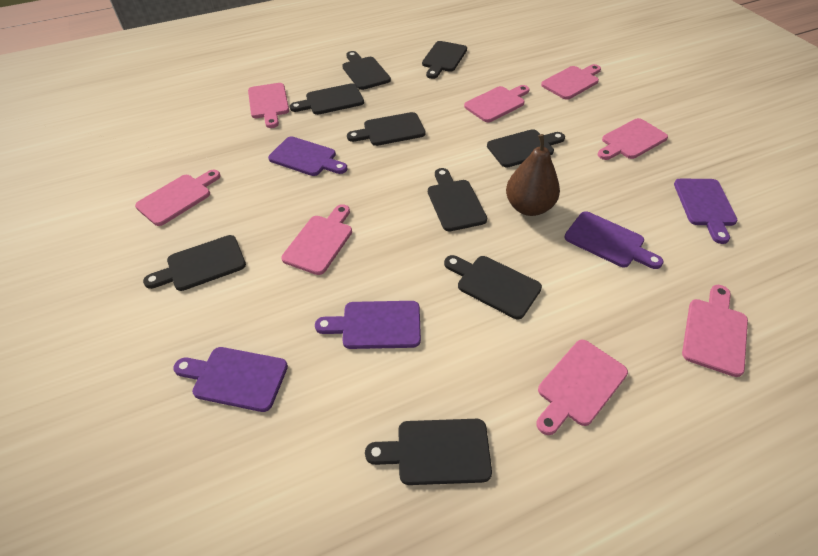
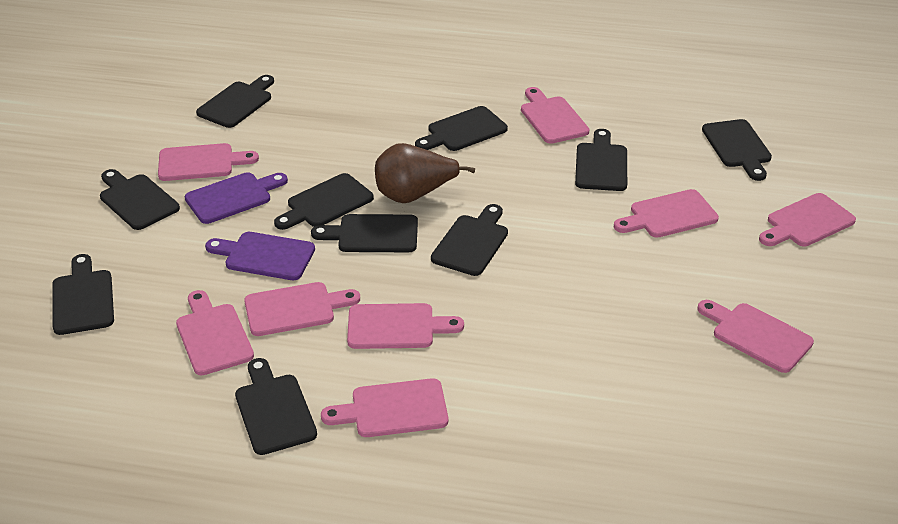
black cutting board: 9 -> 10
pink cutting board: 8 -> 9
purple cutting board: 5 -> 2

